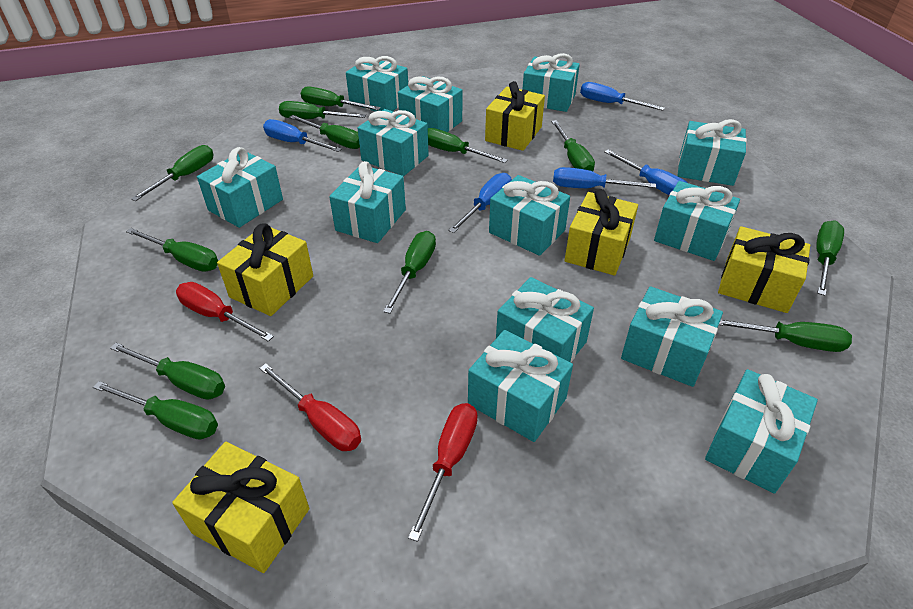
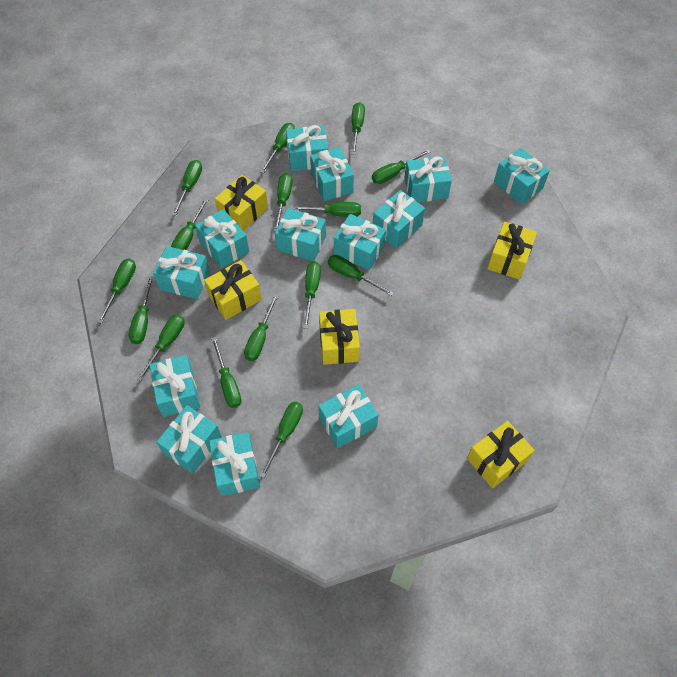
blue screwdriver: 5 -> 0
green screwdriver: 12 -> 15
red screwdriver: 3 -> 0

